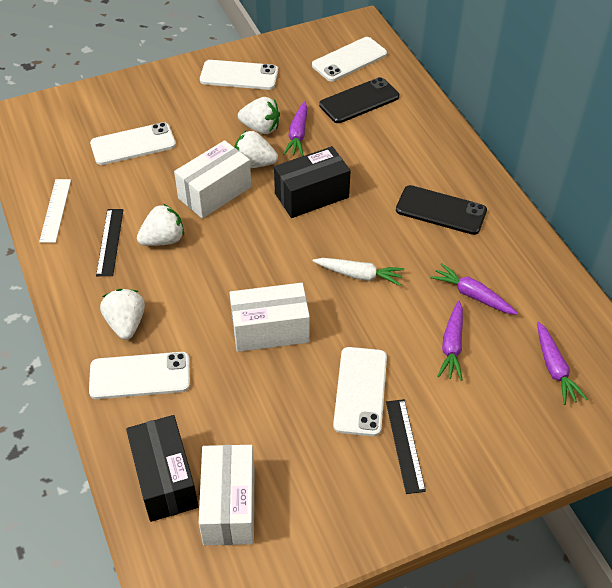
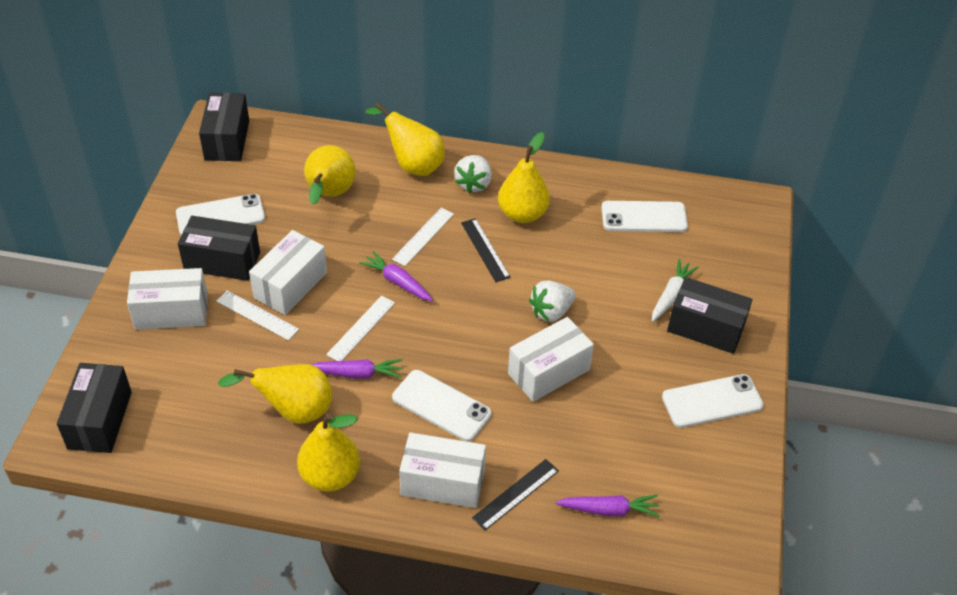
black box: 2 -> 4
black phone: 2 -> 0
purple carrot: 4 -> 3
white box: 3 -> 4
white phone: 5 -> 4
white ruler: 1 -> 3
white strawberry: 4 -> 2
yellow pear: 0 -> 5

